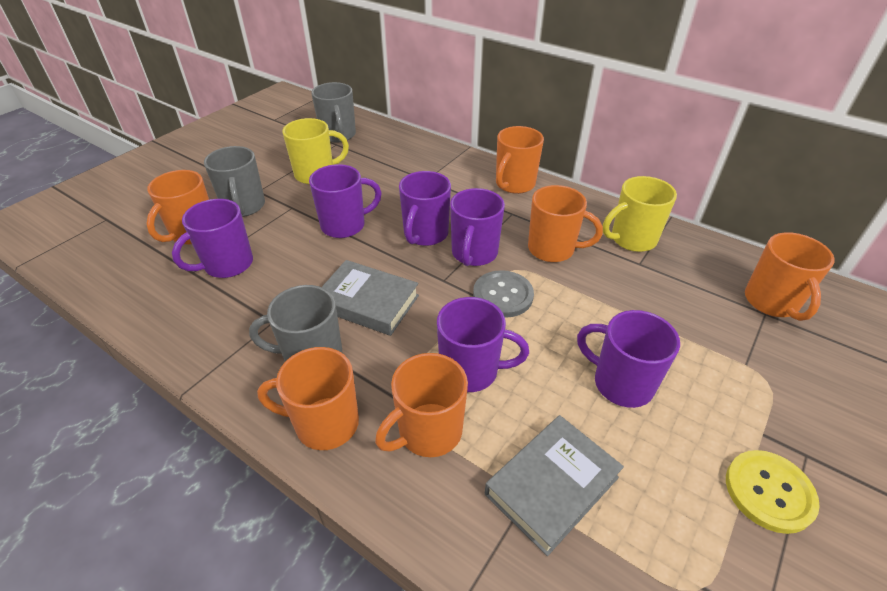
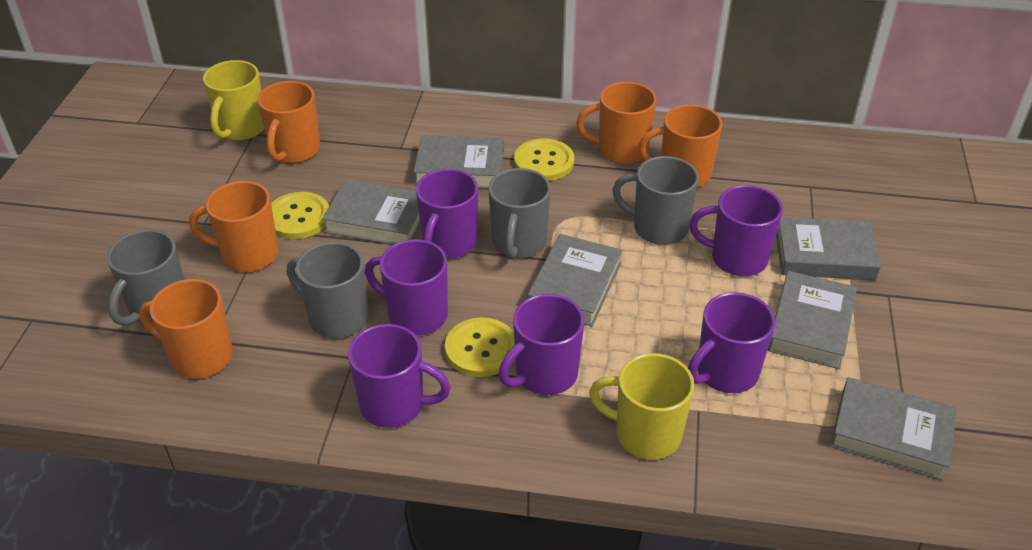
grey book: 2 -> 6
grey button: 1 -> 0
grey mug: 3 -> 4
orange mug: 6 -> 5
yellow button: 1 -> 3

